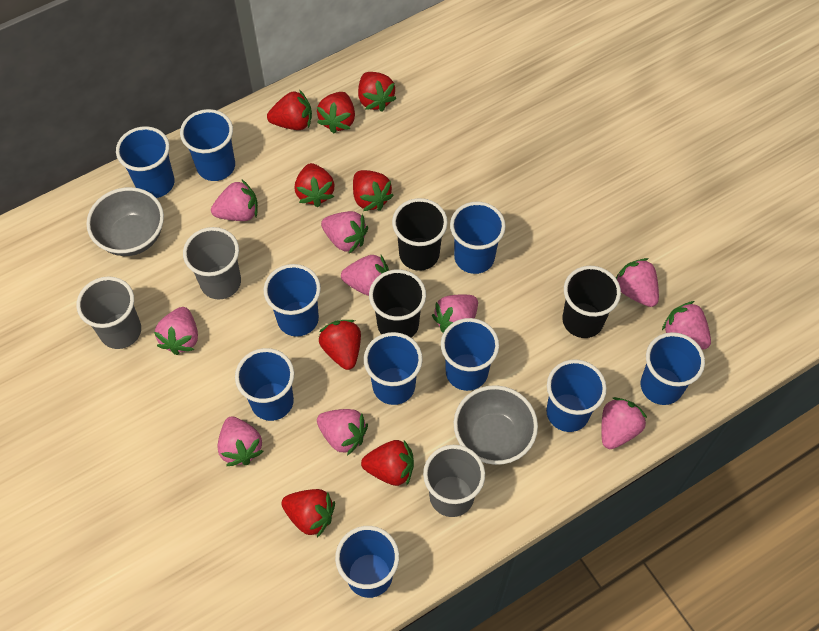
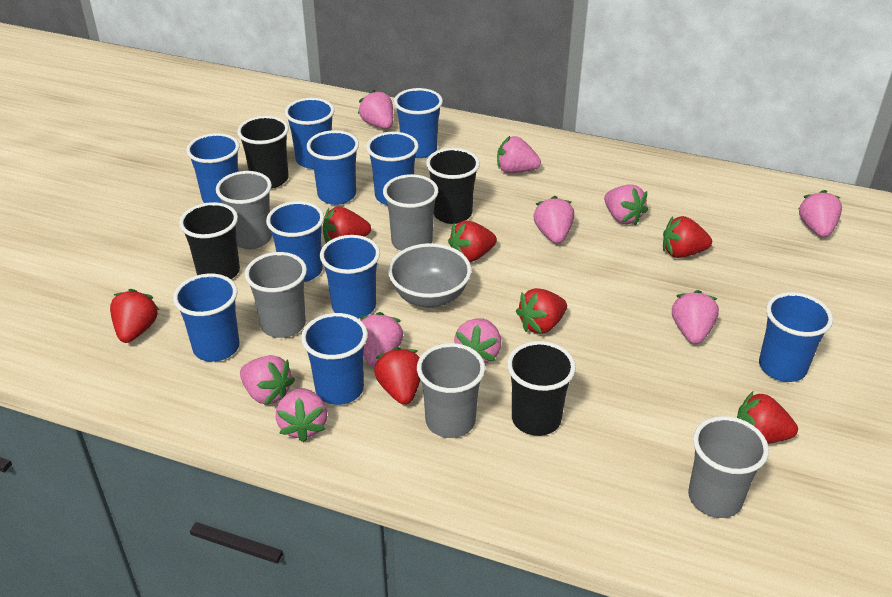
black cup: 3 -> 4
grey bowl: 2 -> 1
grey cup: 3 -> 5
red strawberry: 8 -> 7

